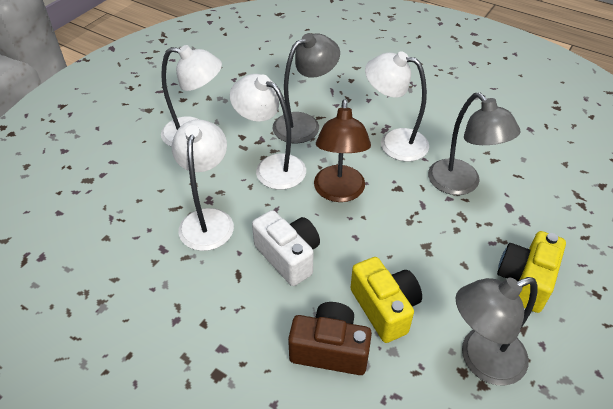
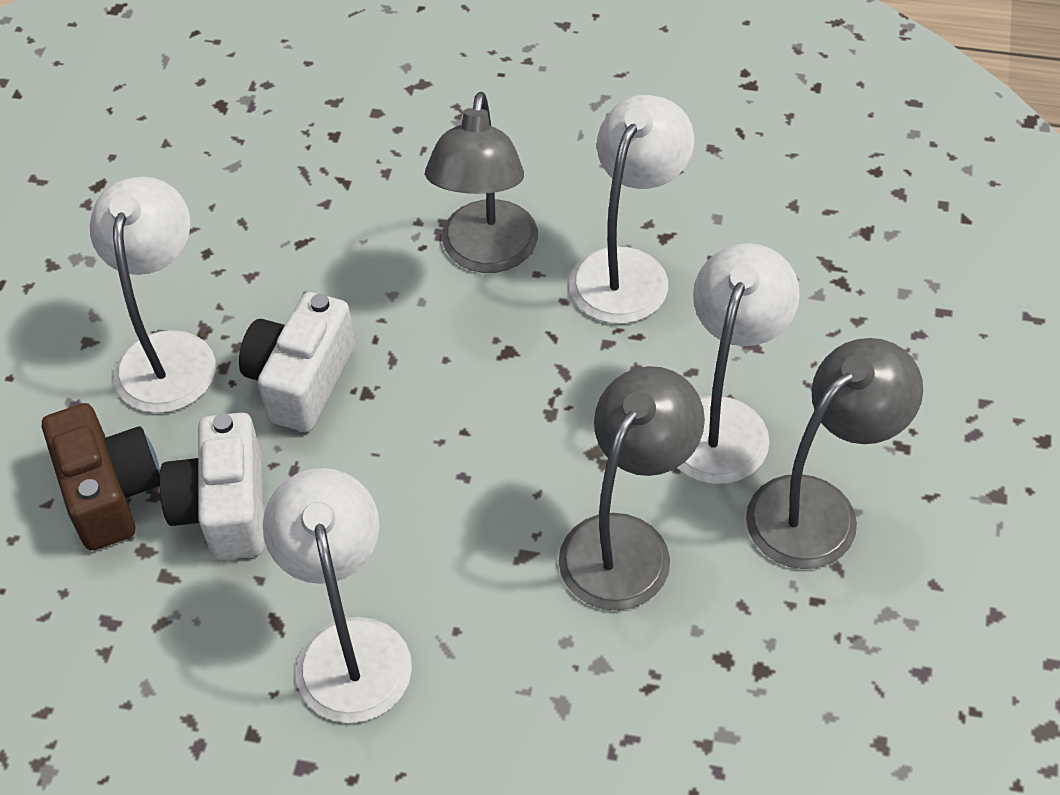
brown lamp: 1 -> 0
white camera: 1 -> 2
yellow camera: 2 -> 0

